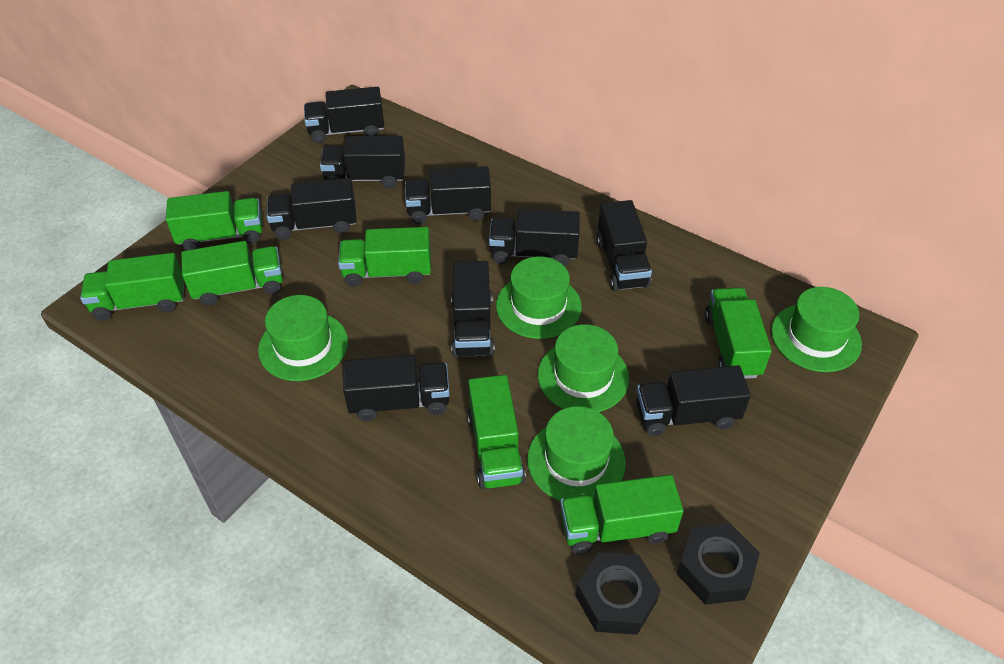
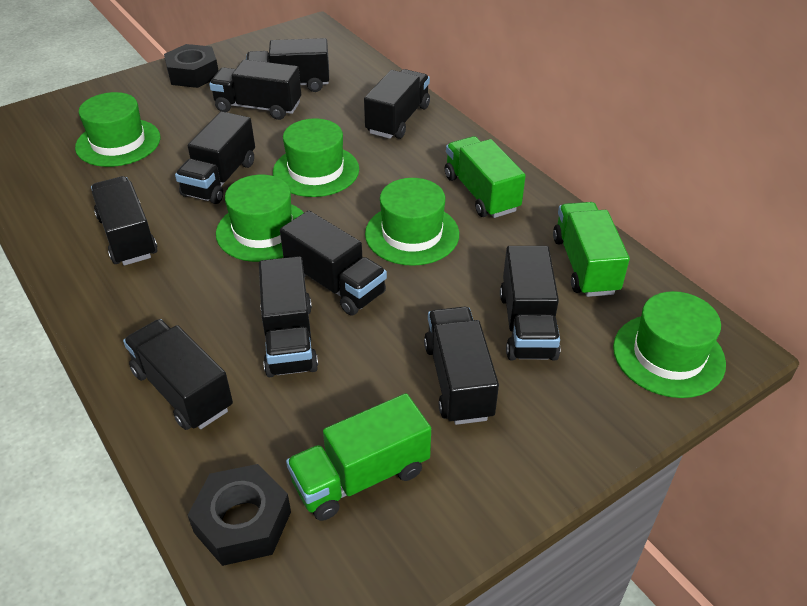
black truck: 9 -> 10
green truck: 7 -> 3

